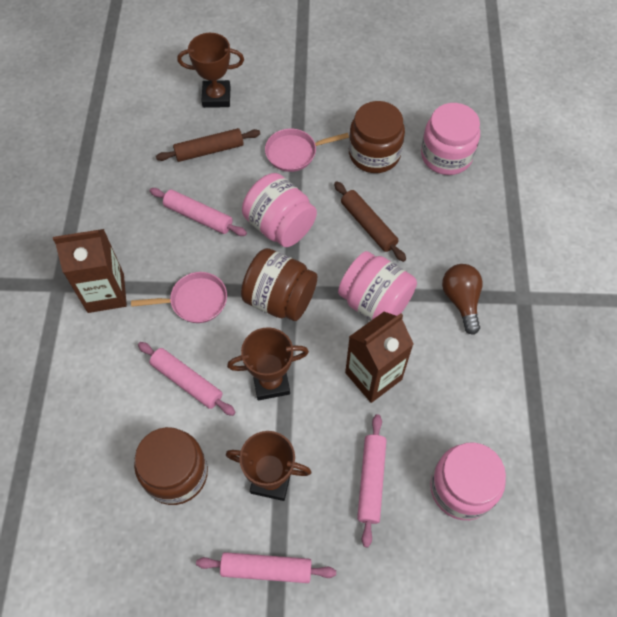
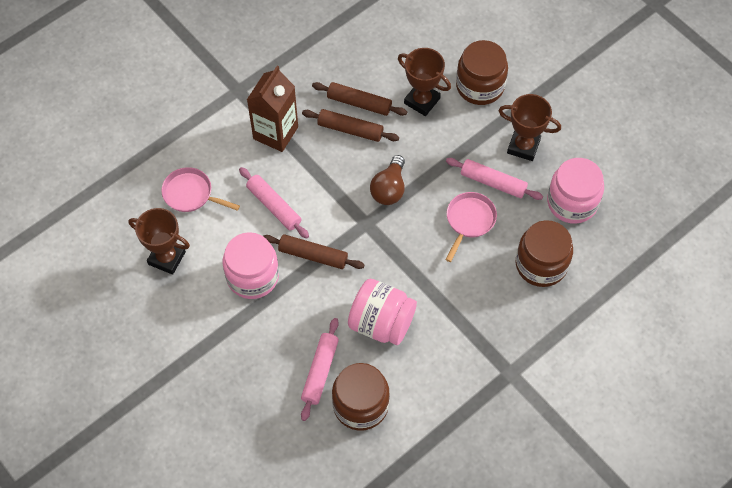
brown carton: 2 -> 1
brown rolling pin: 2 -> 3
pink jar: 4 -> 3
pink rolling pin: 4 -> 3

